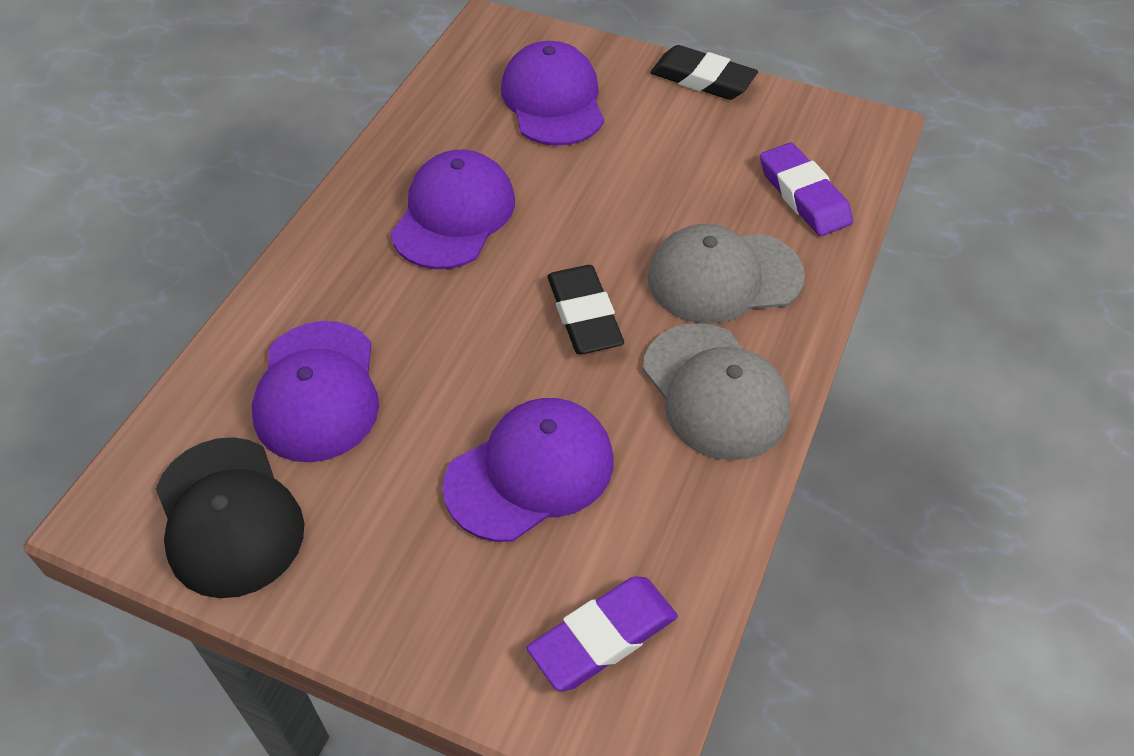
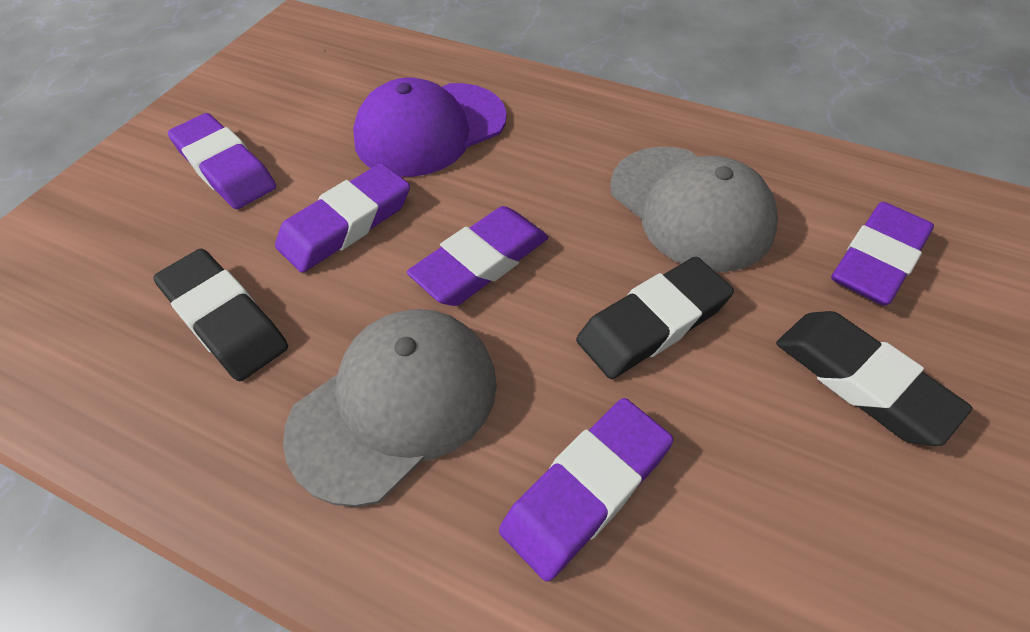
black cap: 1 -> 0
black eraser: 2 -> 3
purple cap: 4 -> 1
purple eraser: 2 -> 5

